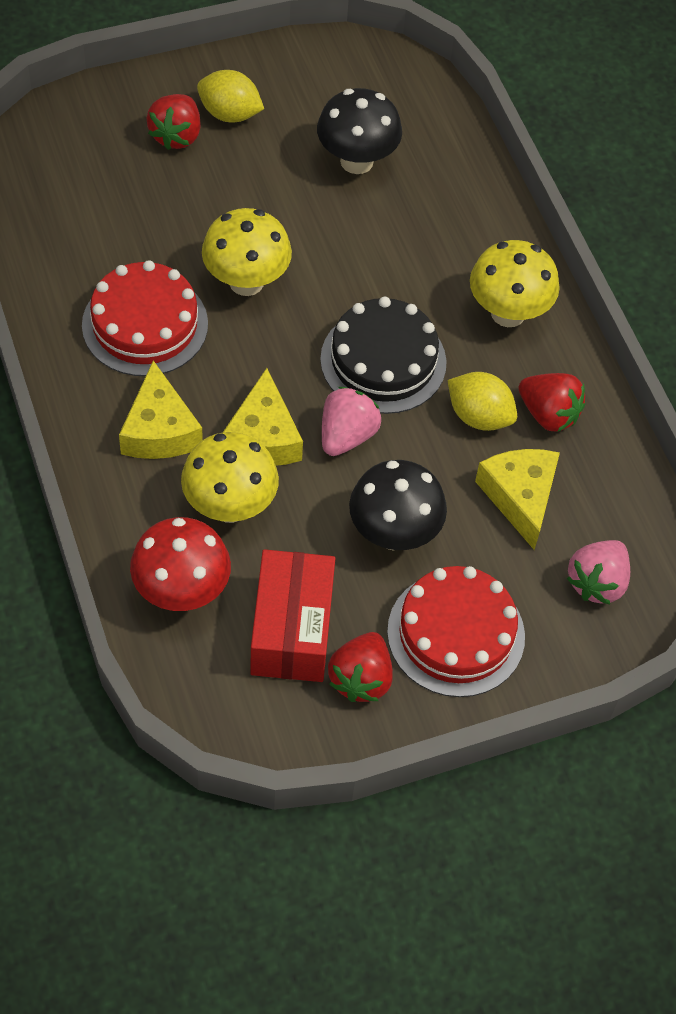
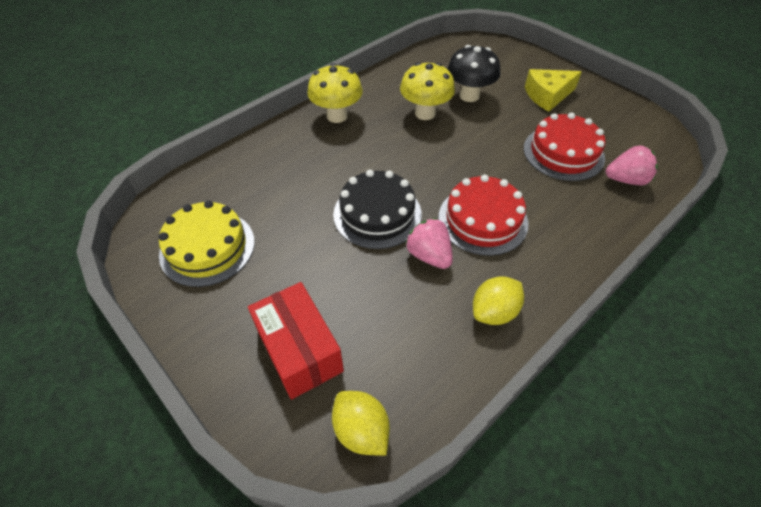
black mushroom: 2 -> 1
red mushroom: 1 -> 0
red strawberry: 3 -> 0
yellow cake: 0 -> 1
yellow cheese: 3 -> 1
yellow mushroom: 3 -> 2

